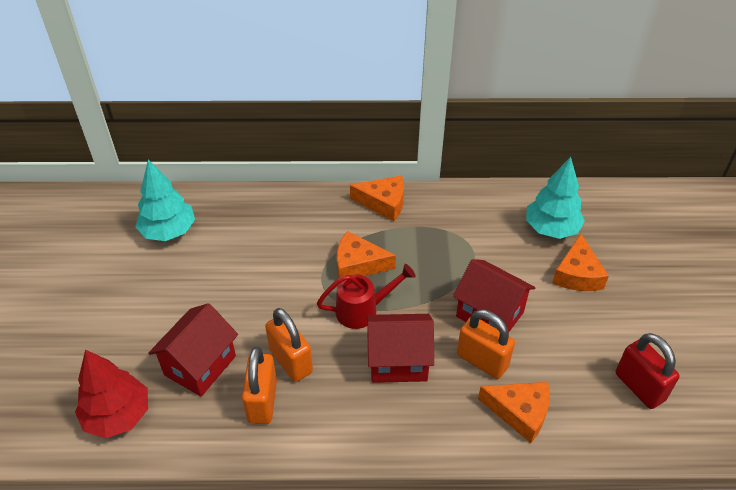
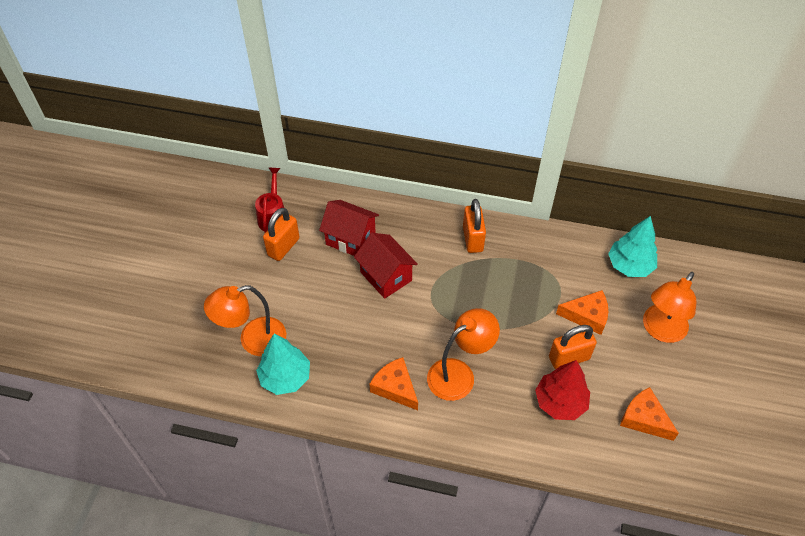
orange cheese: 4 -> 3
orange lamp: 0 -> 3
red house: 3 -> 2
red padlock: 1 -> 0

